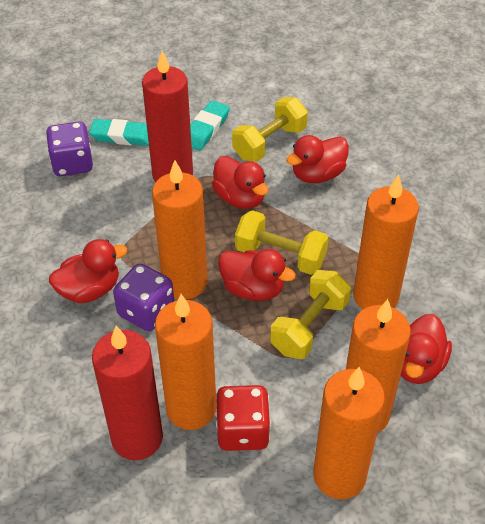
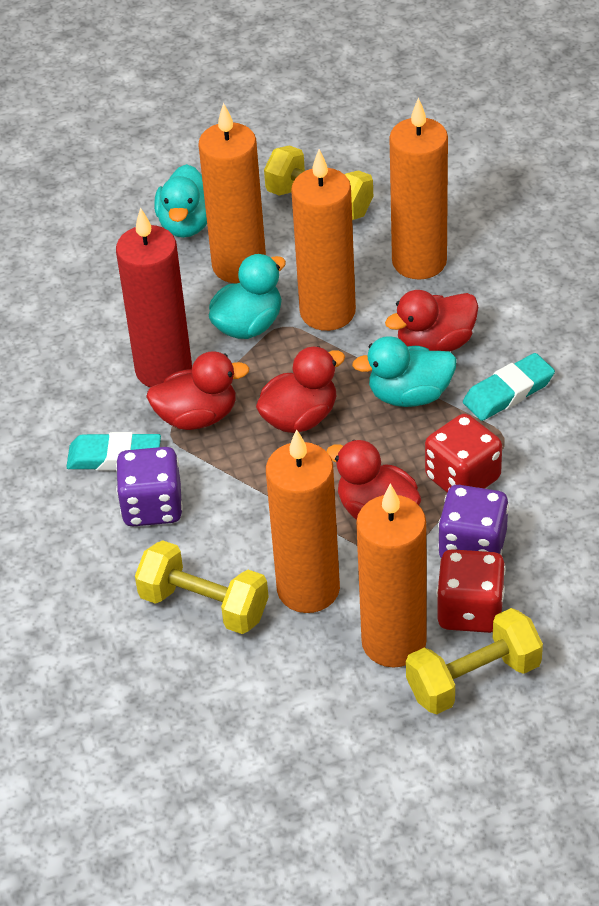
red candle: 2 -> 1
red dice: 1 -> 2
red duck: 5 -> 4
turquoise duck: 0 -> 3

